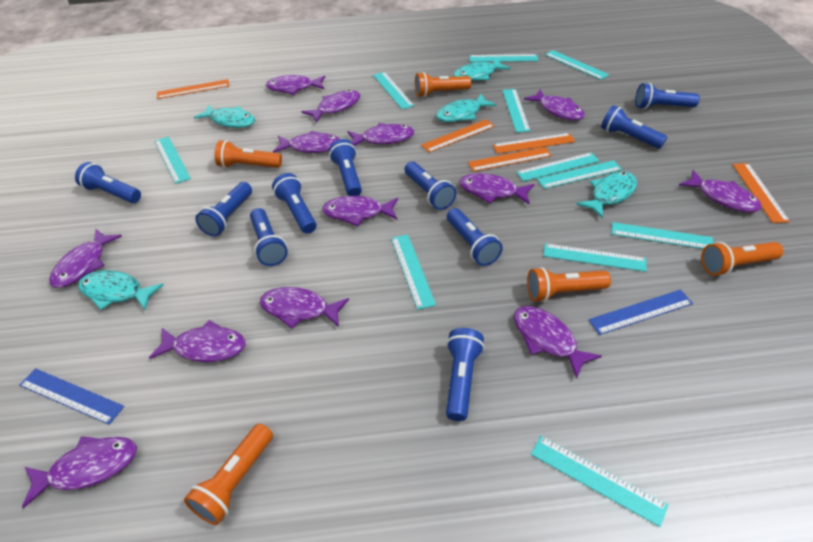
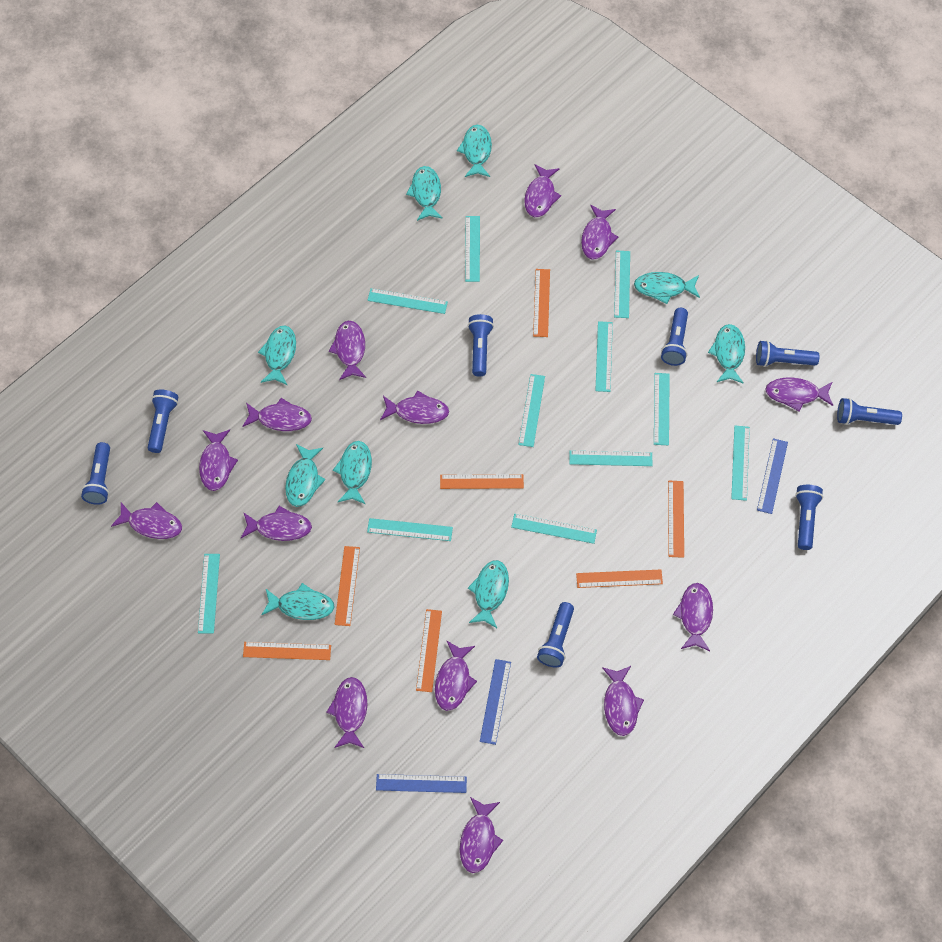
blue flashlight: 10 -> 8
blue ruler: 2 -> 3
orange flashlight: 5 -> 0
orange ruler: 5 -> 7
purple fish: 13 -> 14
turquoise fish: 5 -> 9

